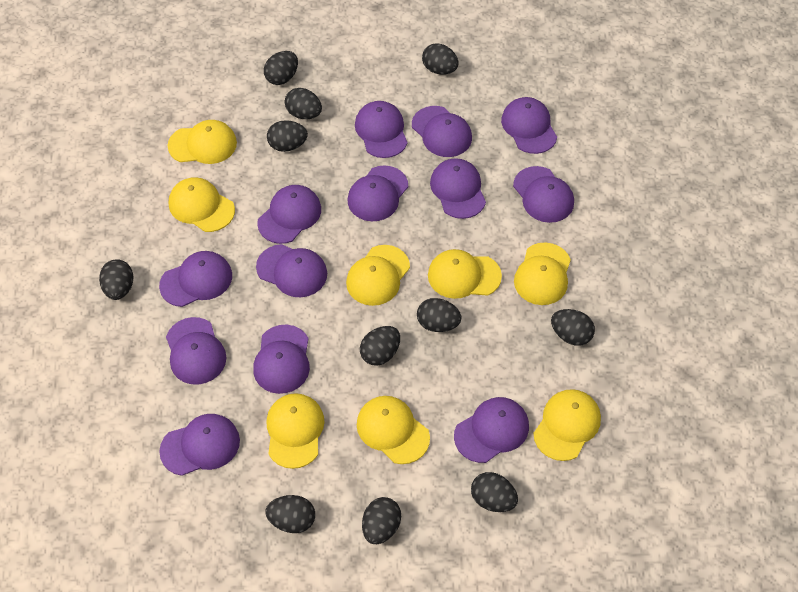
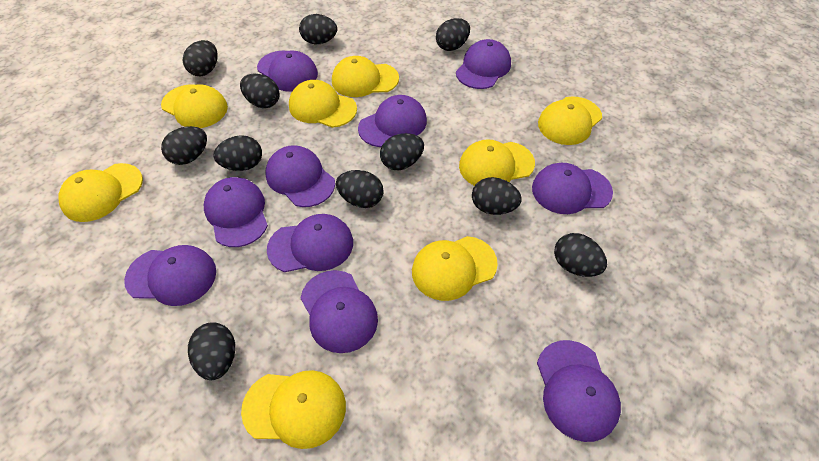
purple cap: 13 -> 10

